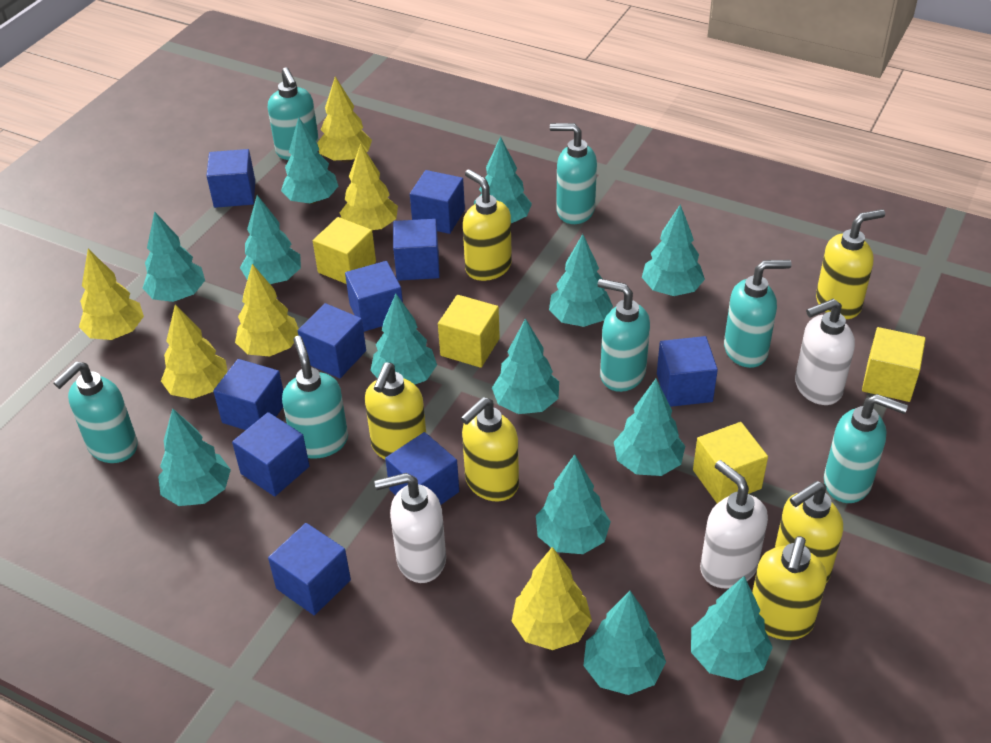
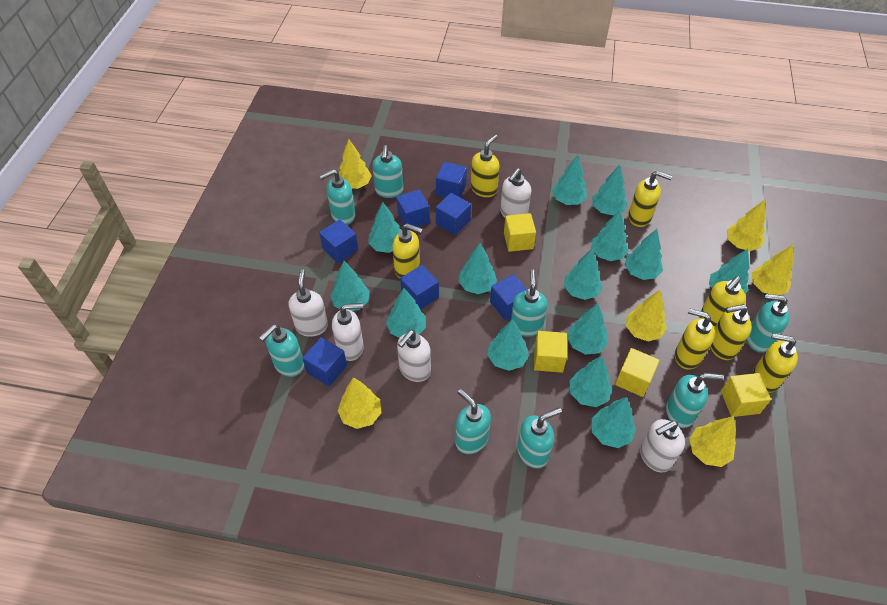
blue cube: 10 -> 7
turquoise soap dispenser: 7 -> 8
turquoise tree: 13 -> 14
white soap dispenser: 3 -> 5
yellow soap dispenser: 6 -> 7

